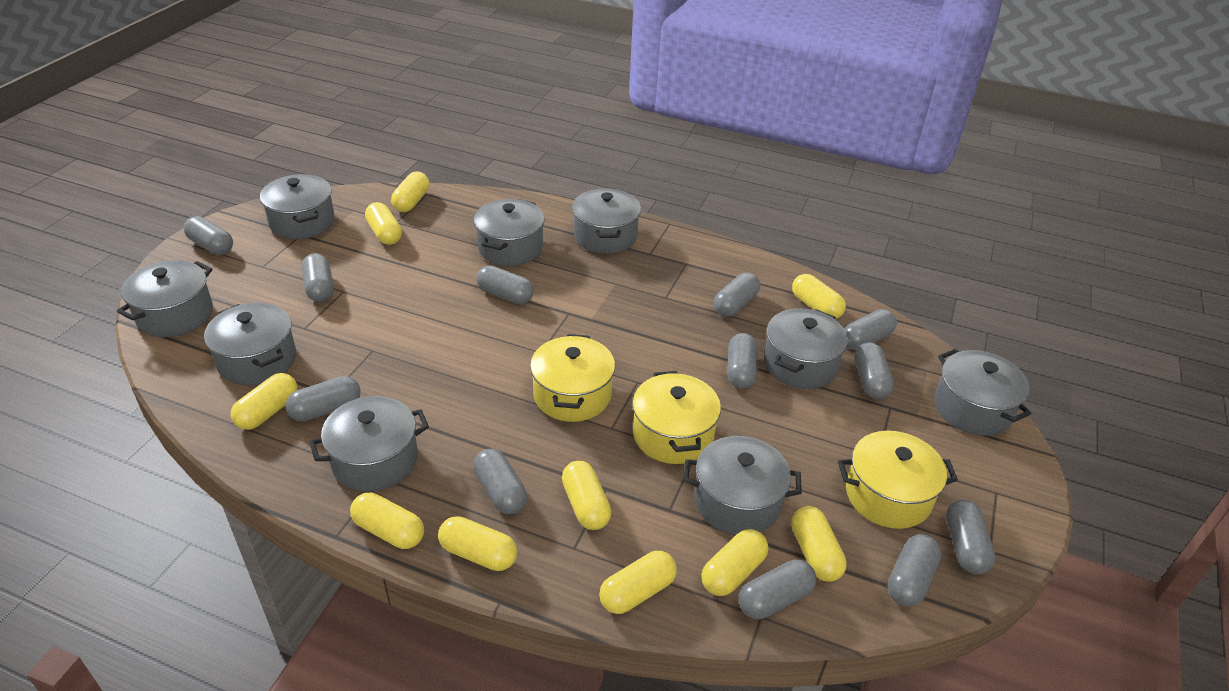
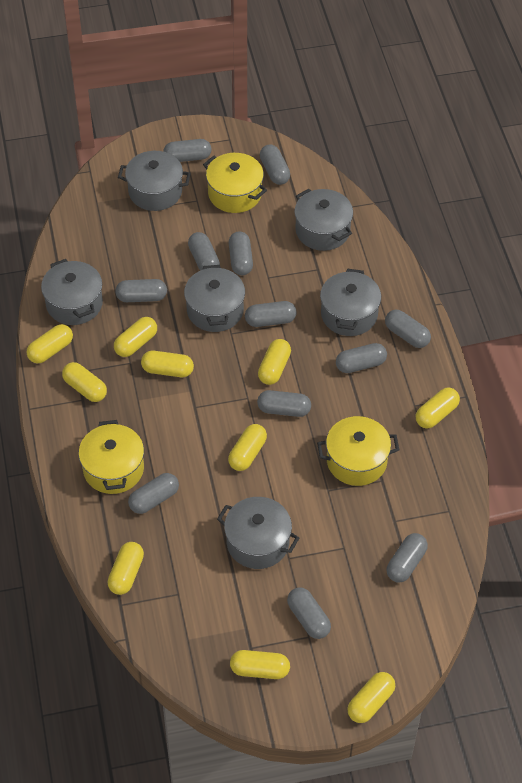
grey pot: 9 -> 6

